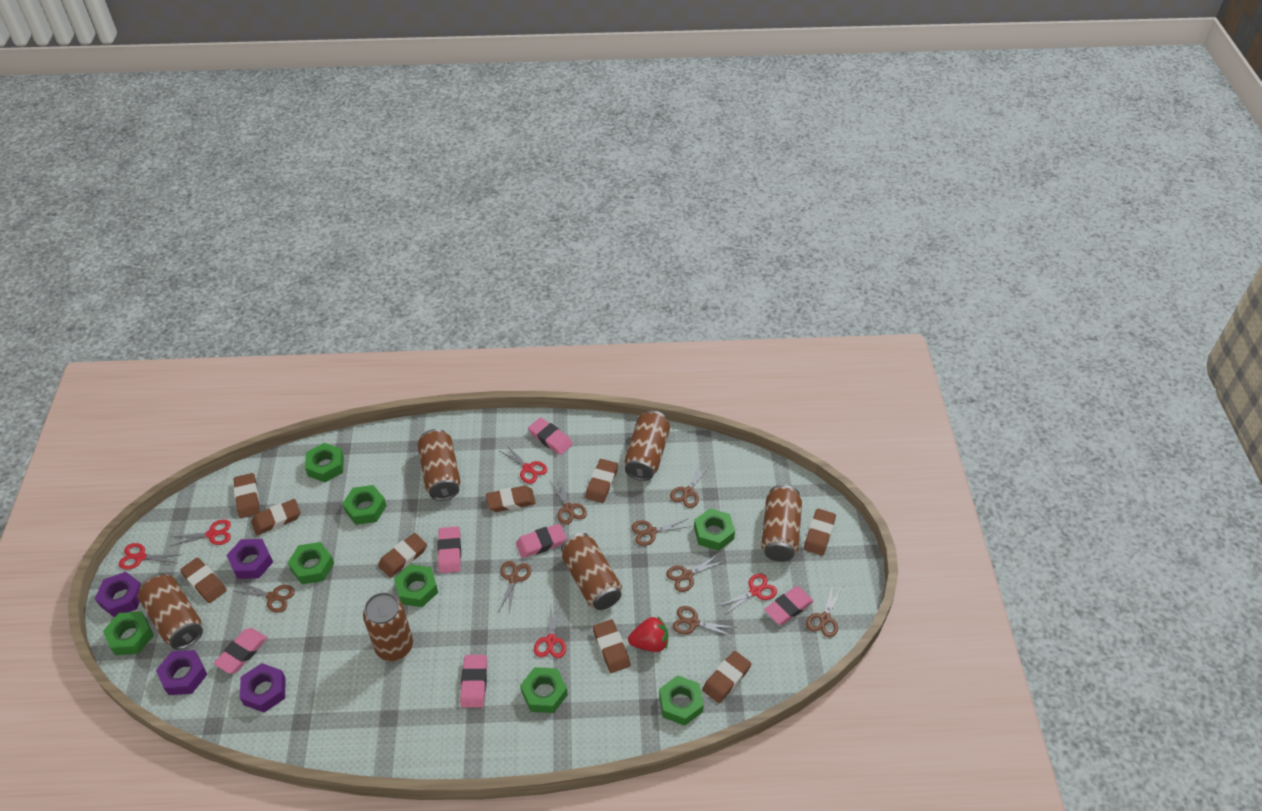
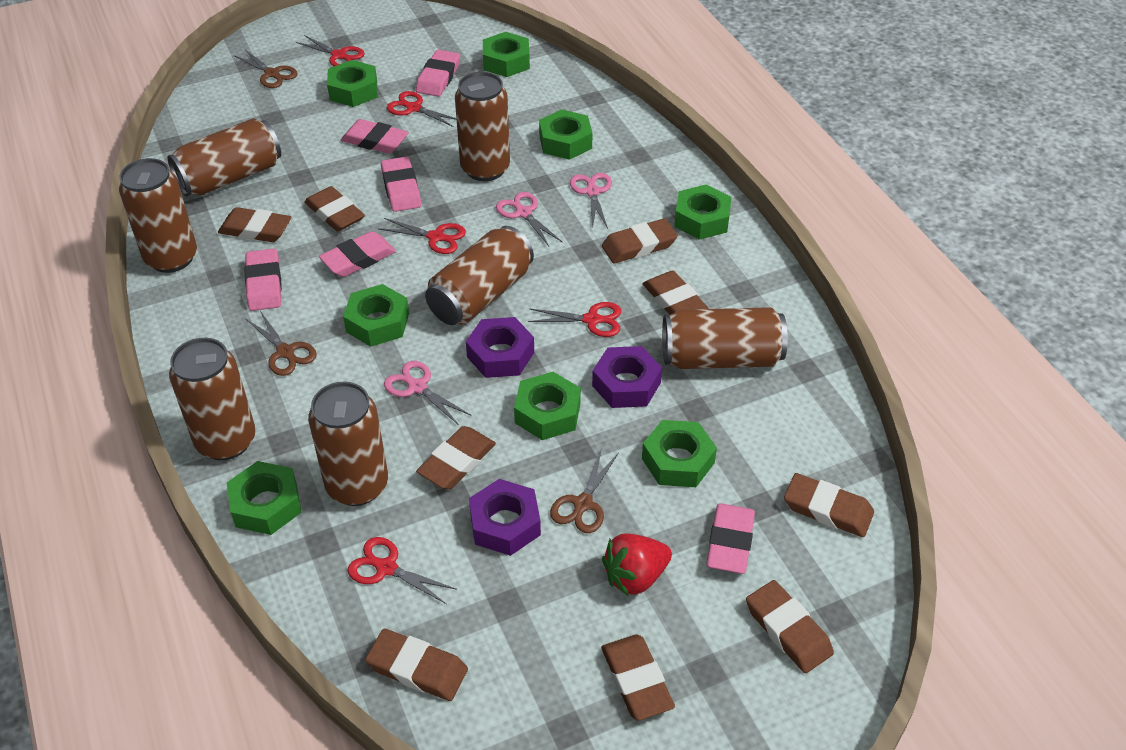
brown can: 6 -> 7
brown scissors: 8 -> 3
pink scissors: 0 -> 3
purple nut: 4 -> 3

